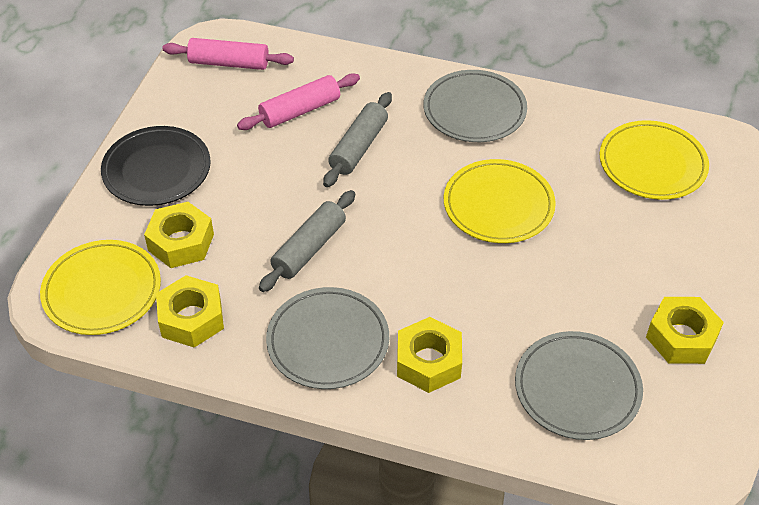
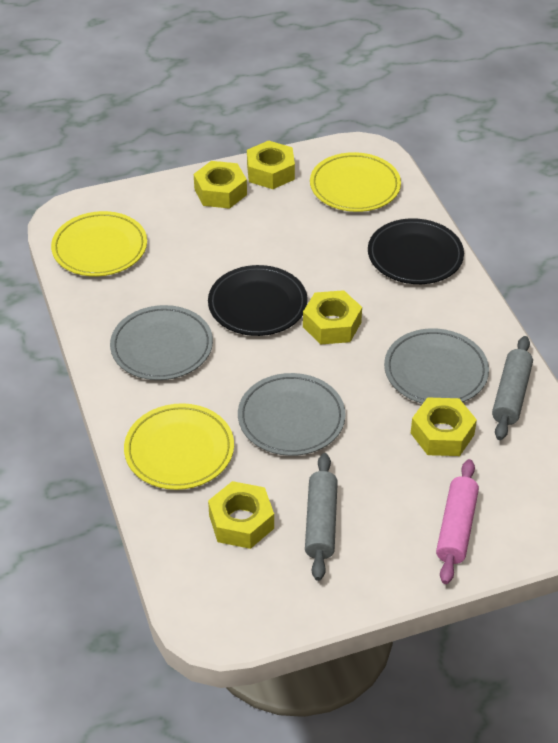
black plate: 1 -> 2
pink rolling pin: 2 -> 1
yellow nut: 4 -> 5

